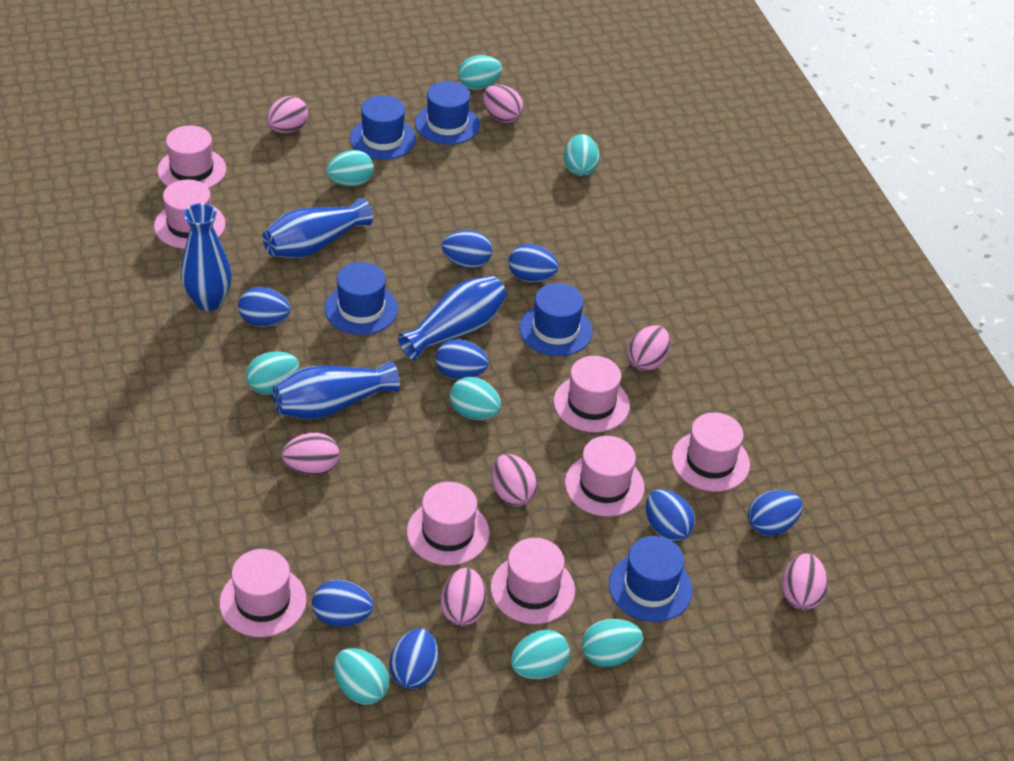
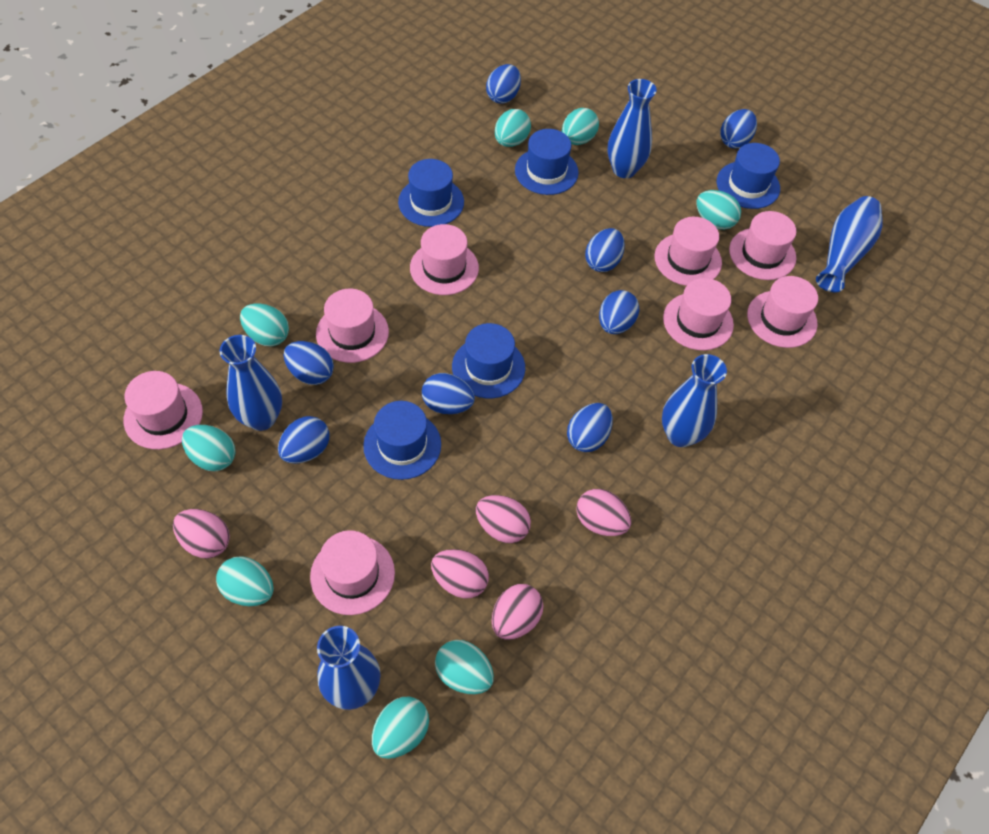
blue vase: 4 -> 5
pink egg: 7 -> 5

